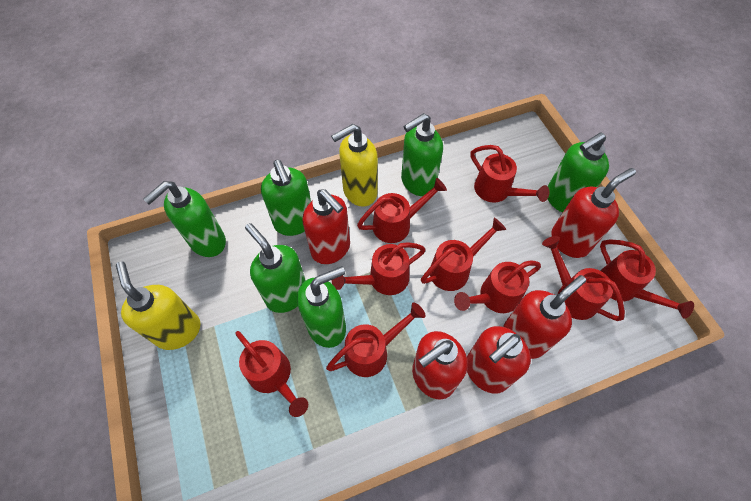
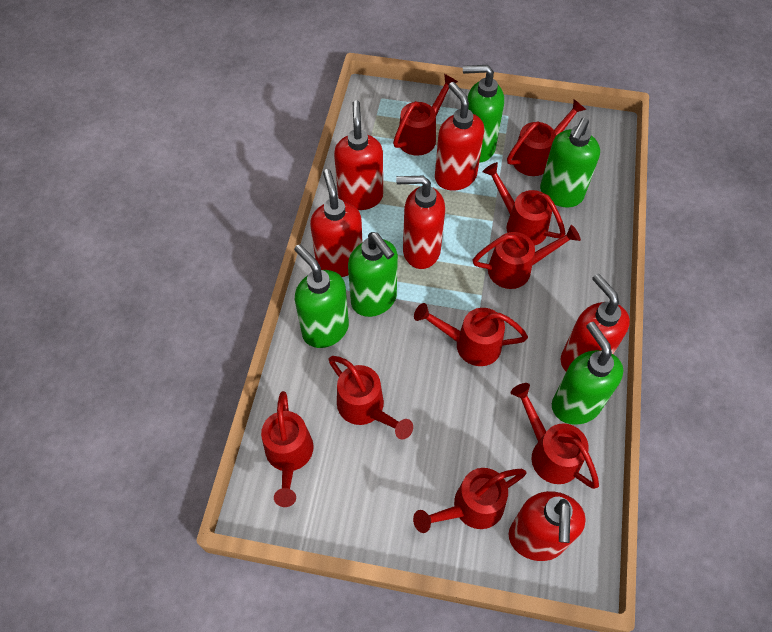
green soap dispenser: 6 -> 5
red soap dispenser: 5 -> 6
yellow soap dispenser: 2 -> 0

